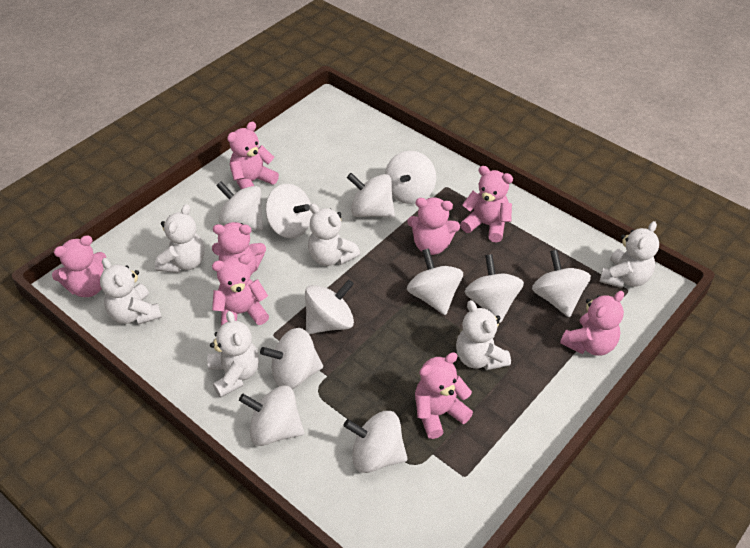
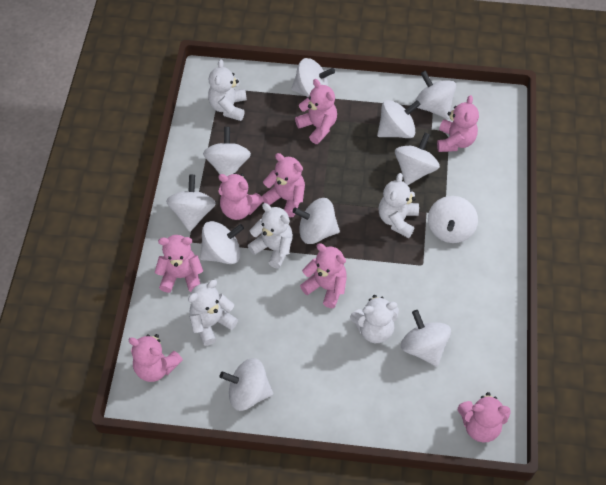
white teddy bear: 6 -> 5

